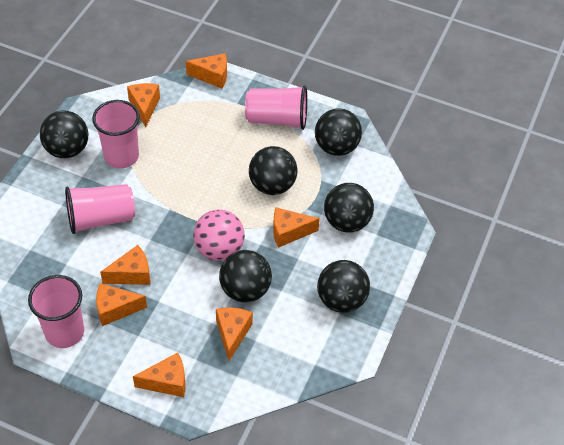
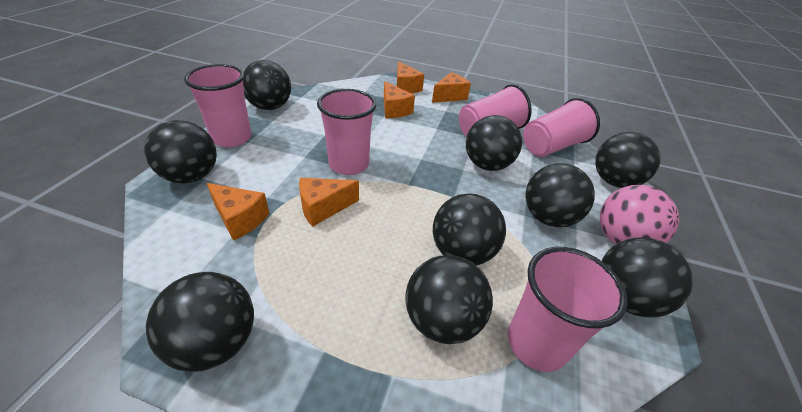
black ball: 6 -> 9
orange cheese: 7 -> 5
pink cup: 4 -> 5

